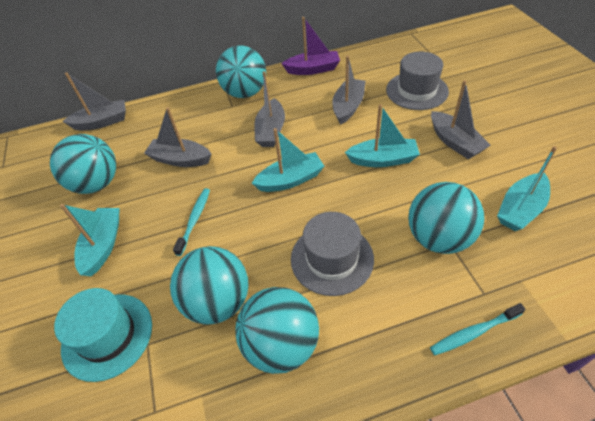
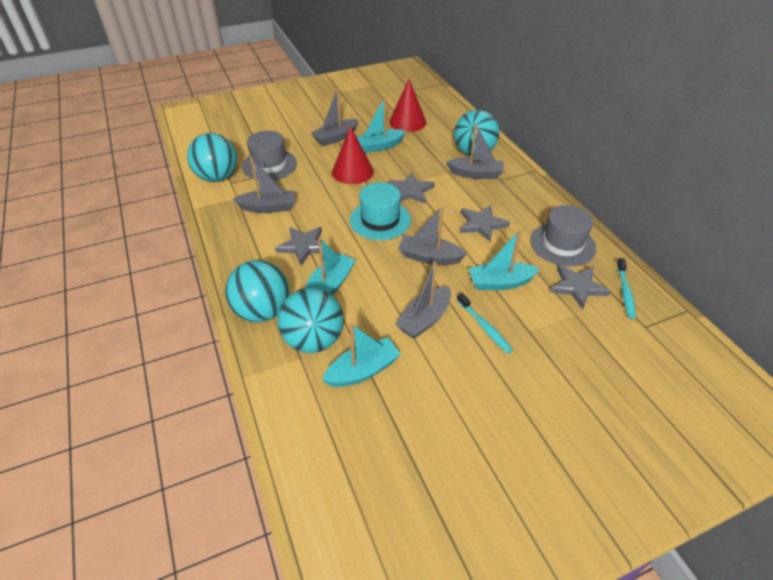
grey star: 0 -> 4
purple boat: 1 -> 0
red cone: 0 -> 2
turquoise ball: 5 -> 4

